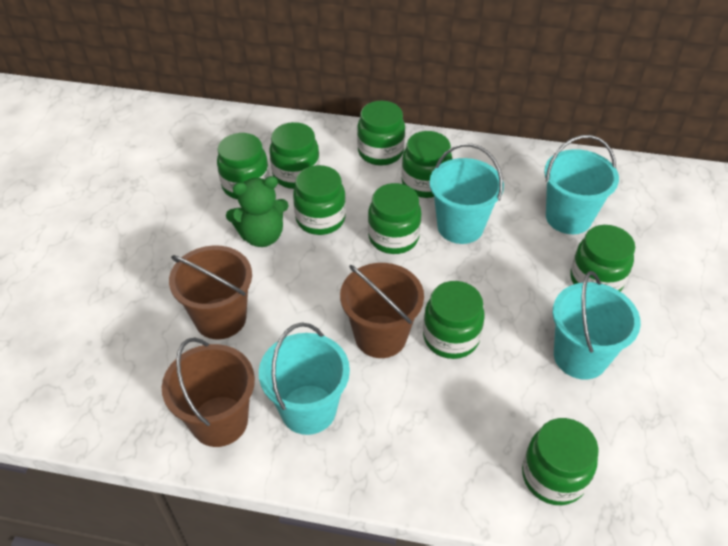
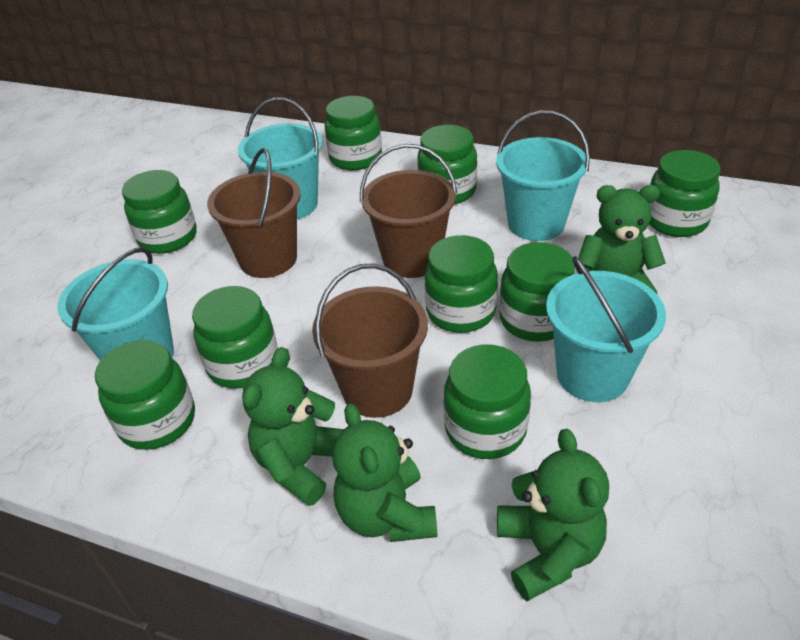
green teddy bear: 1 -> 4

